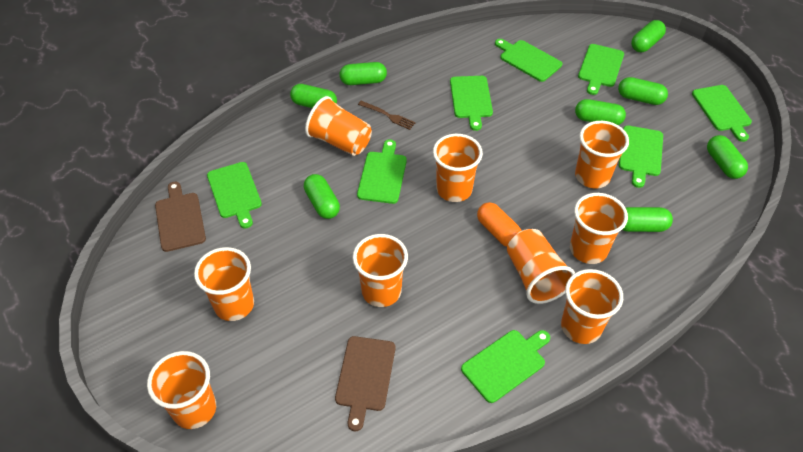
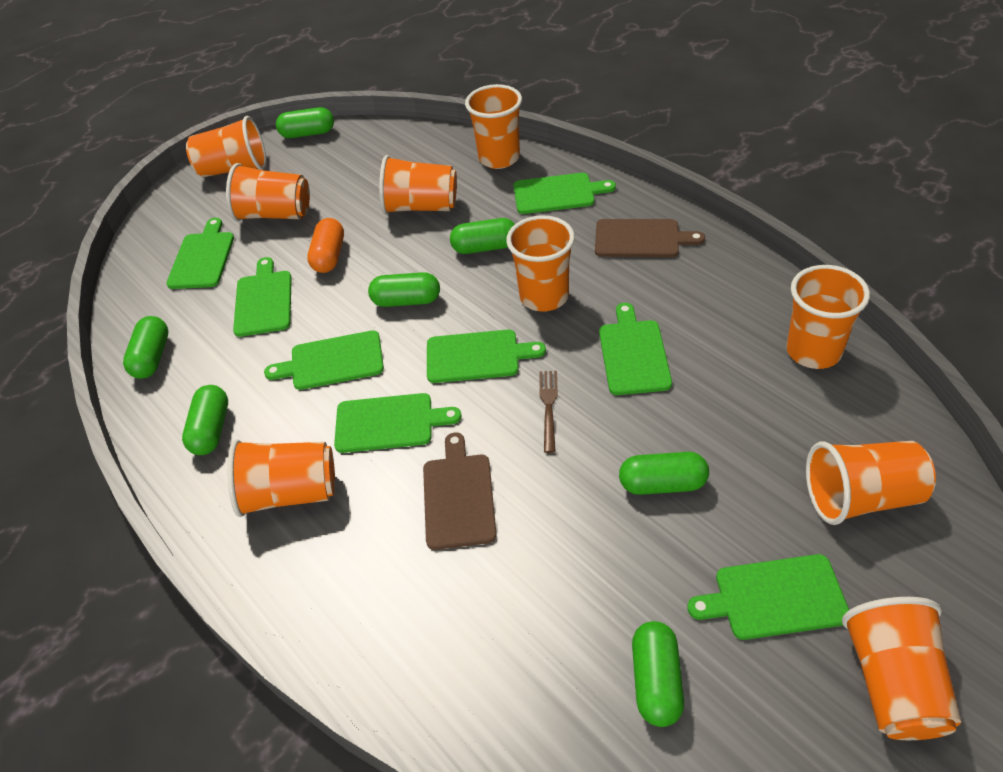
green capsule: 8 -> 7

